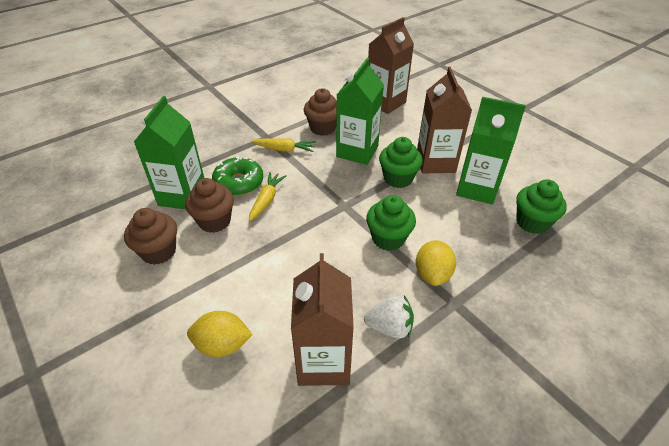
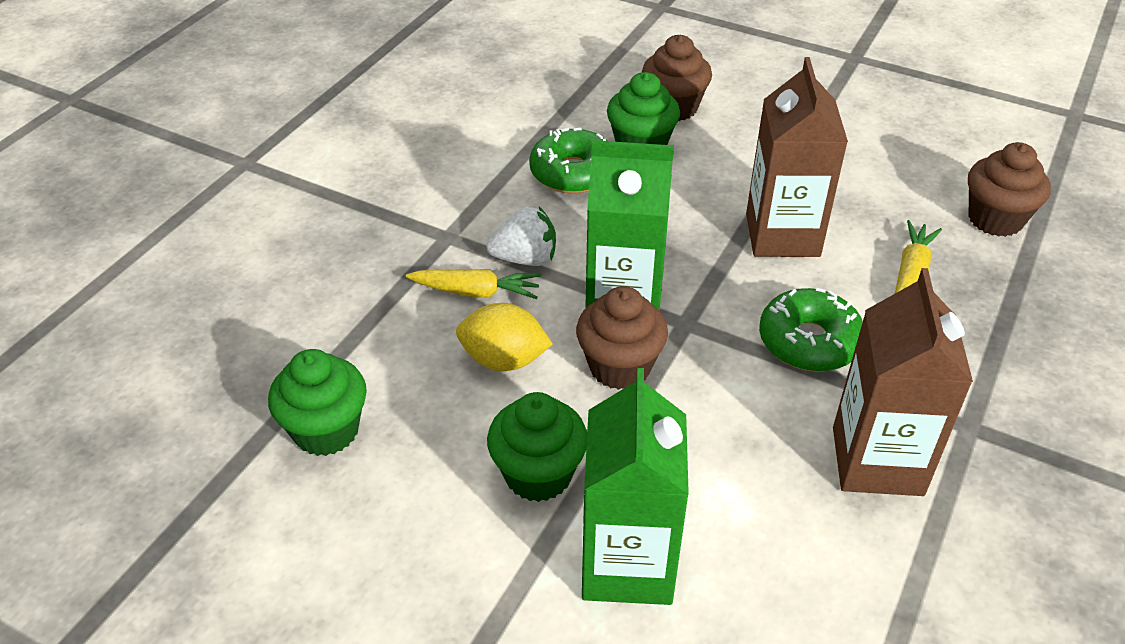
brown carton: 3 -> 2
green carton: 3 -> 2
green donut: 1 -> 2
yellow lemon: 2 -> 1

